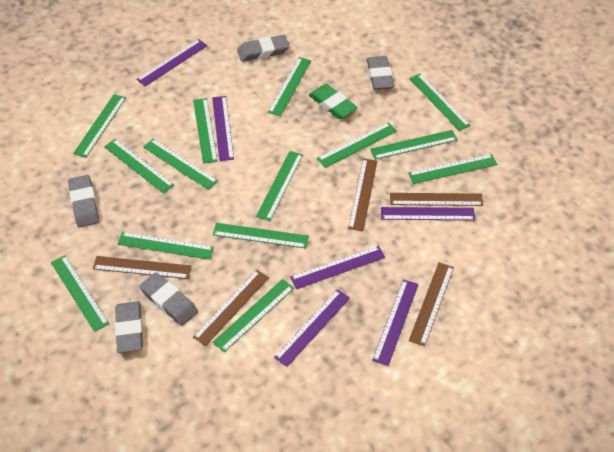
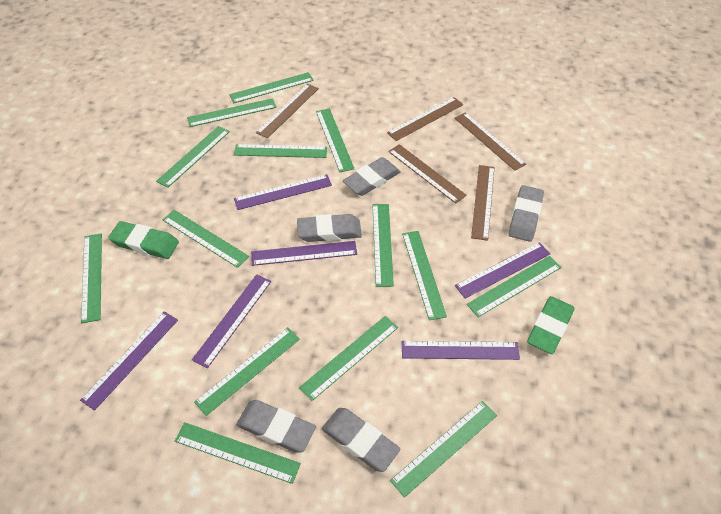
green eraser: 1 -> 2

